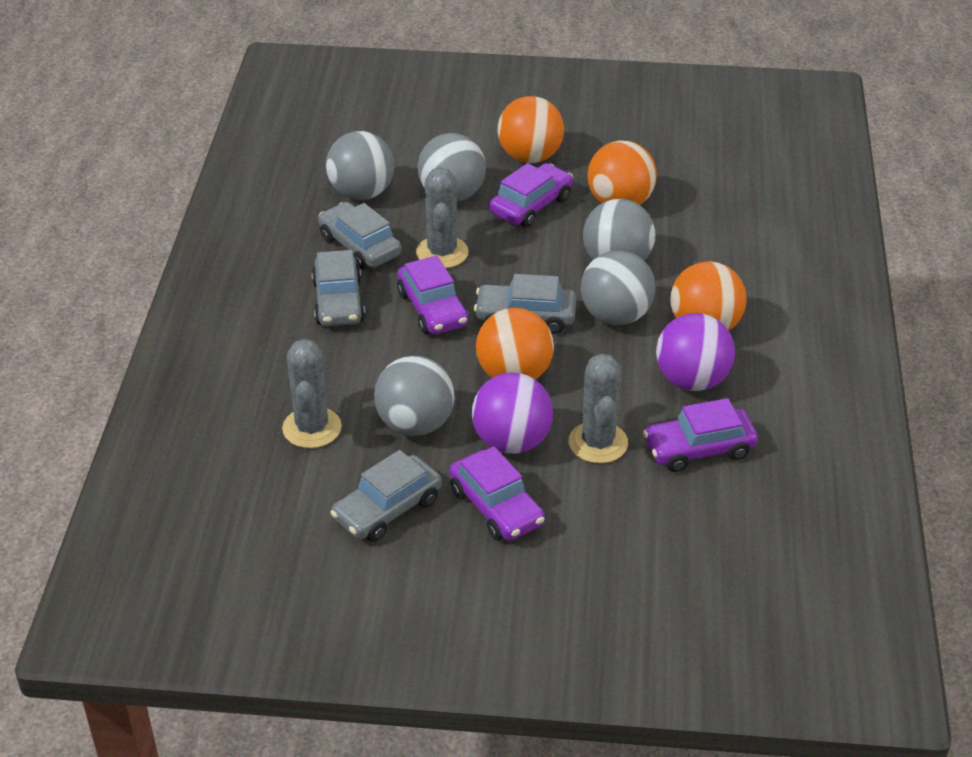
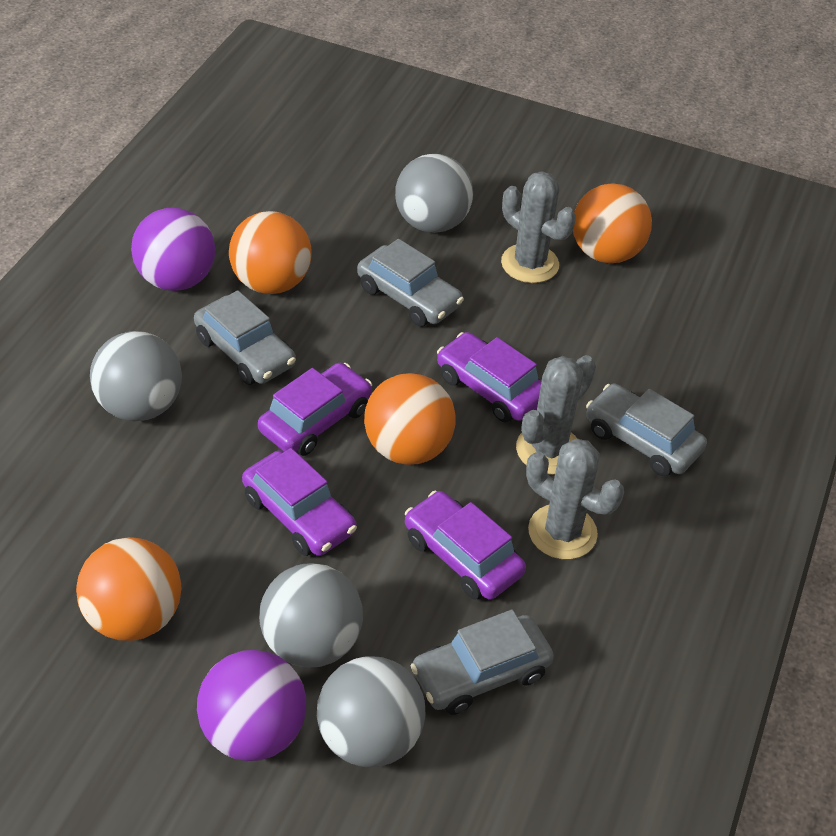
grey ball: 5 -> 4

